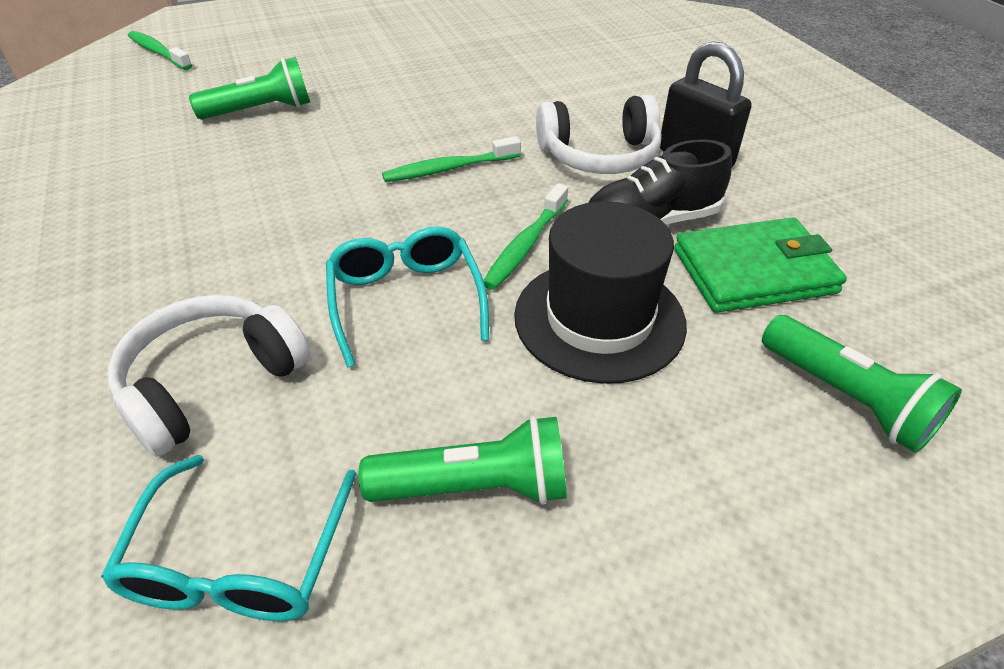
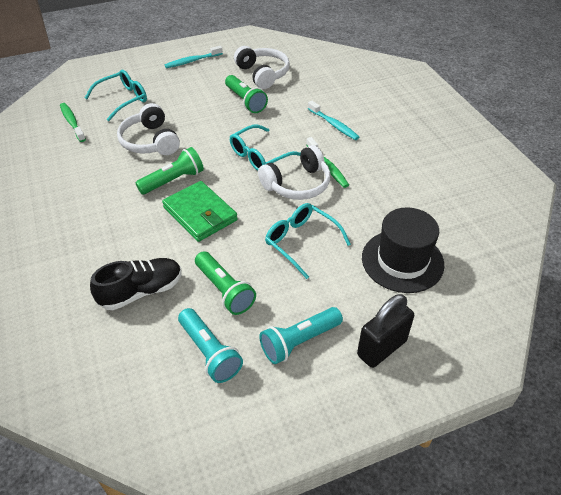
green toothbrush: 3 -> 2
turquoise flashlight: 0 -> 2
turquoise glasses: 2 -> 3
turquoise toothbrush: 0 -> 2
white headphones: 2 -> 3

